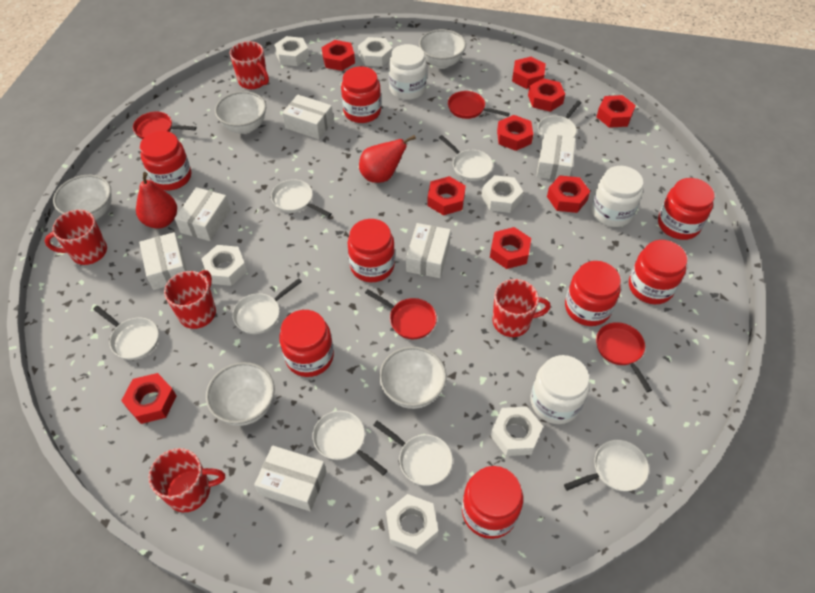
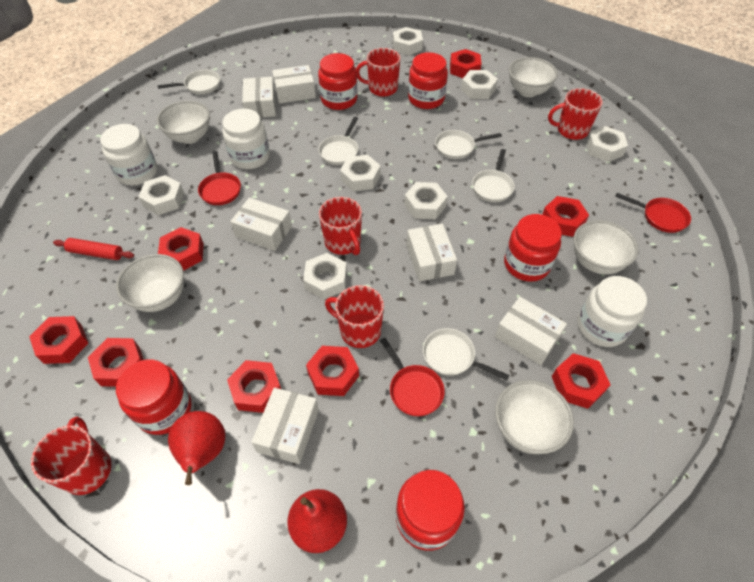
red jar: 8 -> 5
red nut: 9 -> 8
red pan: 4 -> 3
red rolling pin: 0 -> 1
white nut: 6 -> 7
white pan: 8 -> 5

